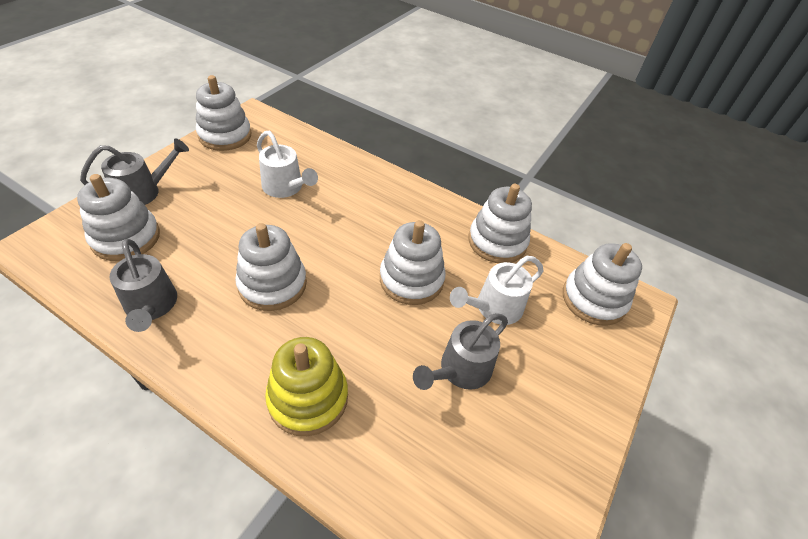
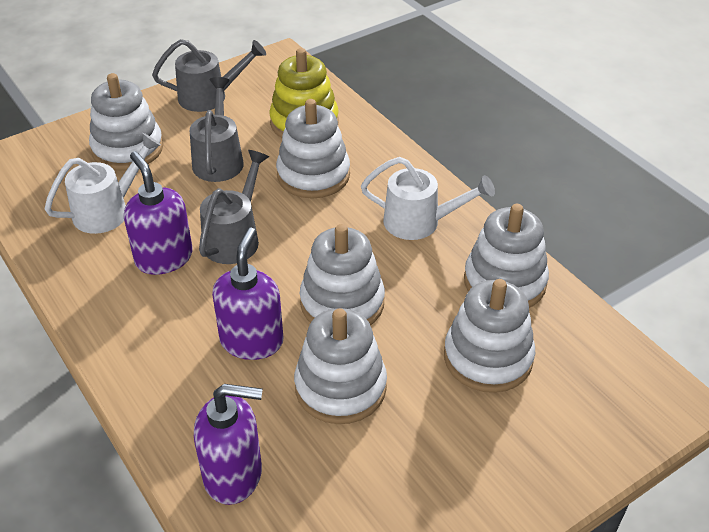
purple soap dispenser: 0 -> 3

